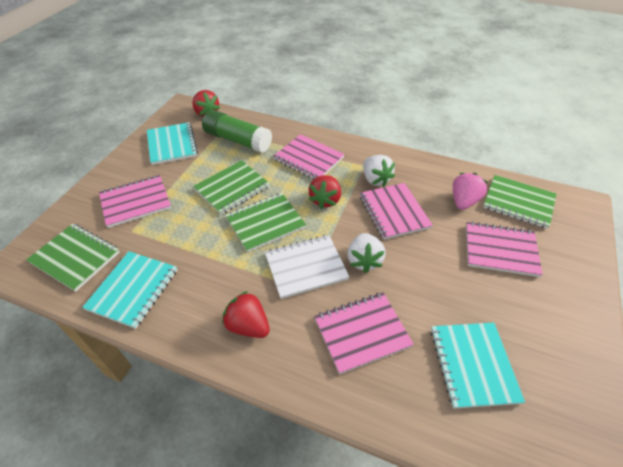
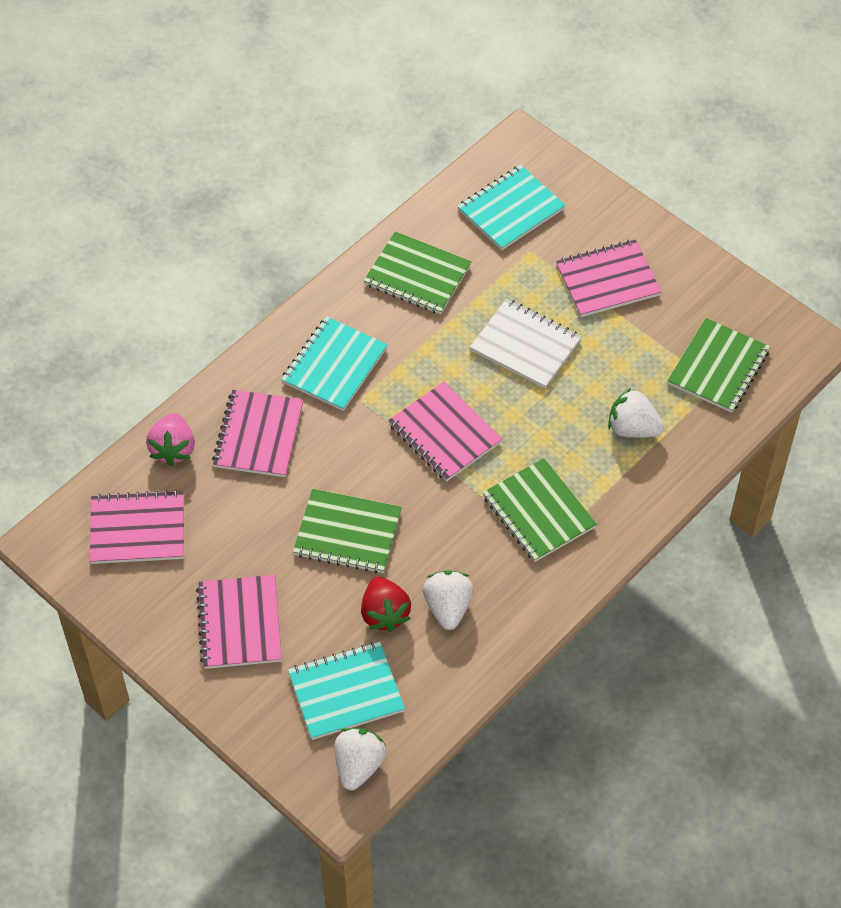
green glue stick: 1 -> 0
red strawberry: 3 -> 1
white strawberry: 2 -> 3

